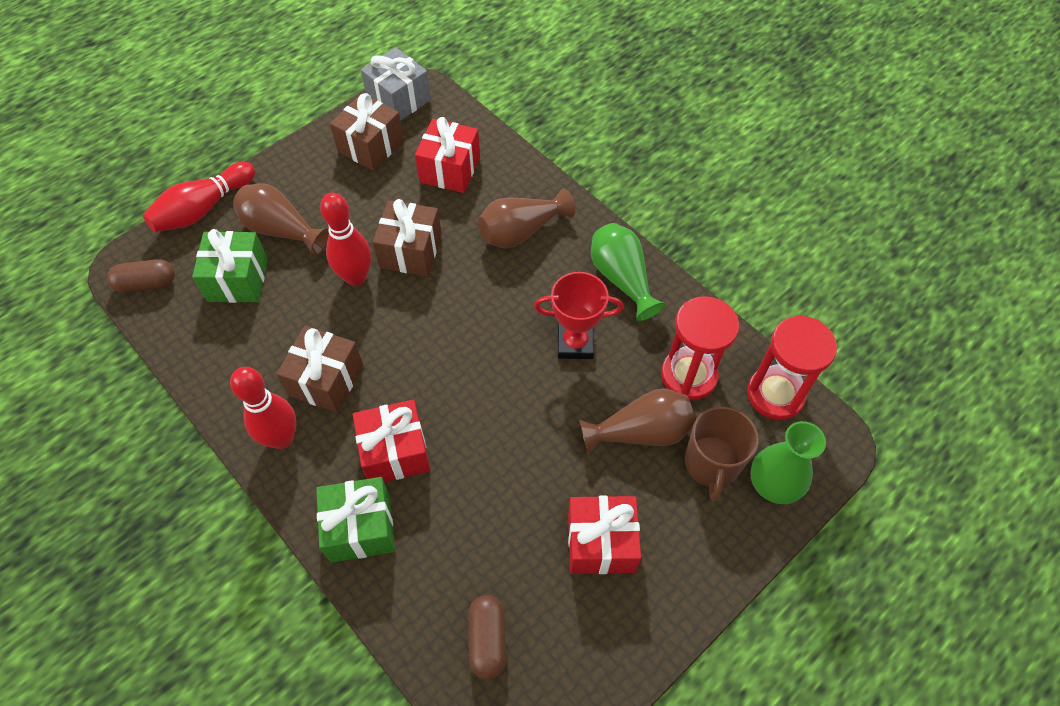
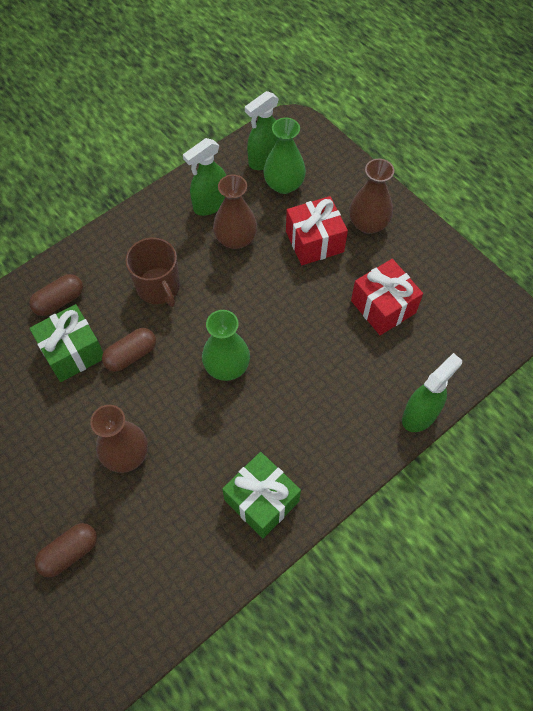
brown capsule: 2 -> 3
brown gift: 3 -> 0
green spray bottle: 0 -> 3
grey gift: 1 -> 0
red bowling pin: 3 -> 0
red gift: 3 -> 2
red hourglass: 2 -> 0
red trophy: 1 -> 0

